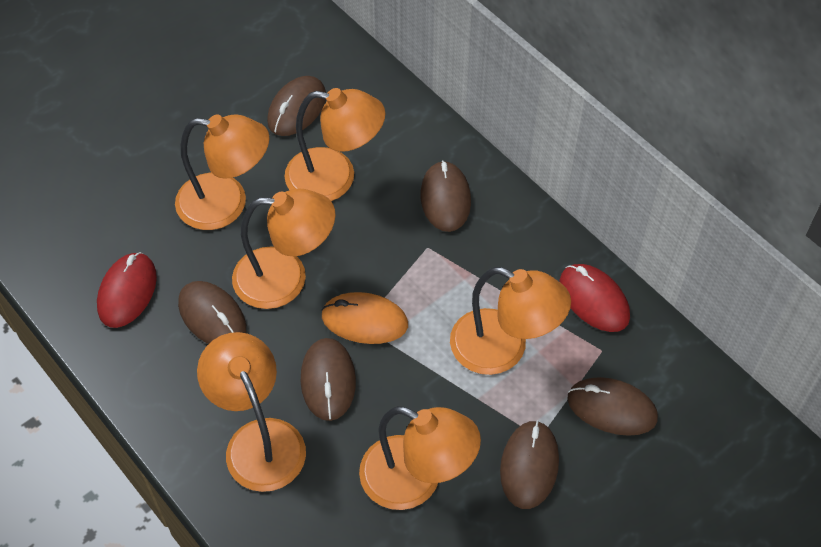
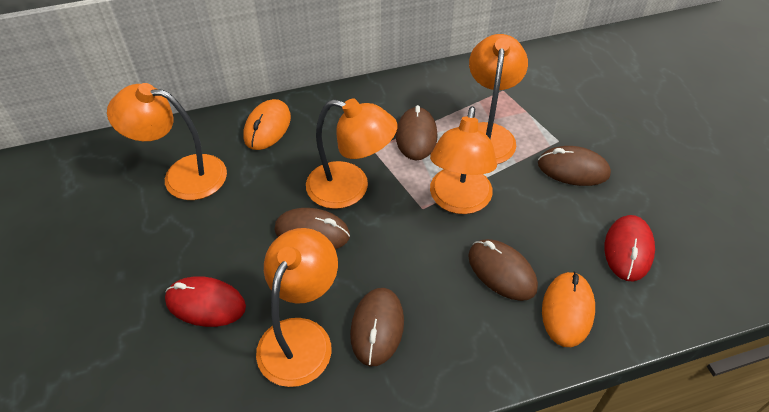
brown mouse: 6 -> 5
orange lamp: 6 -> 5
orange mouse: 1 -> 2

